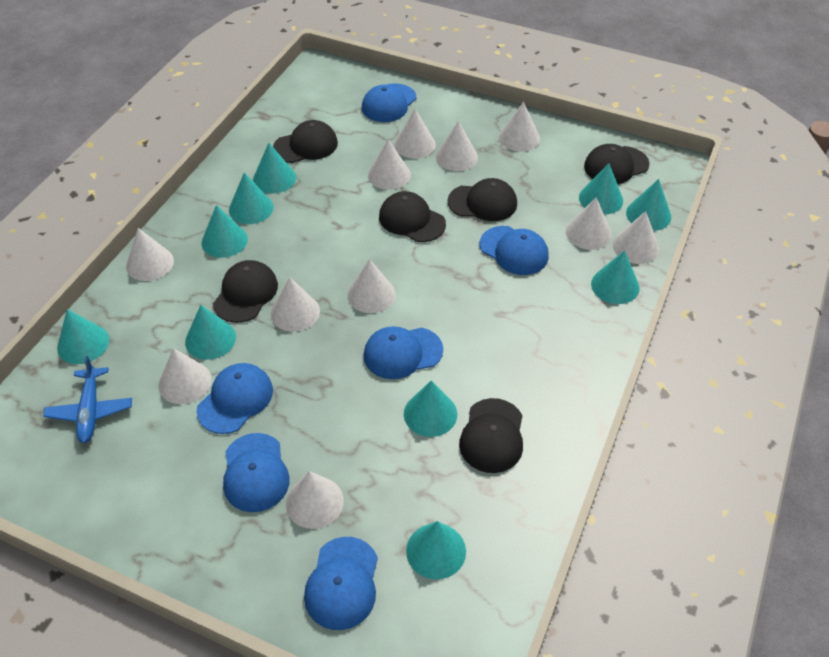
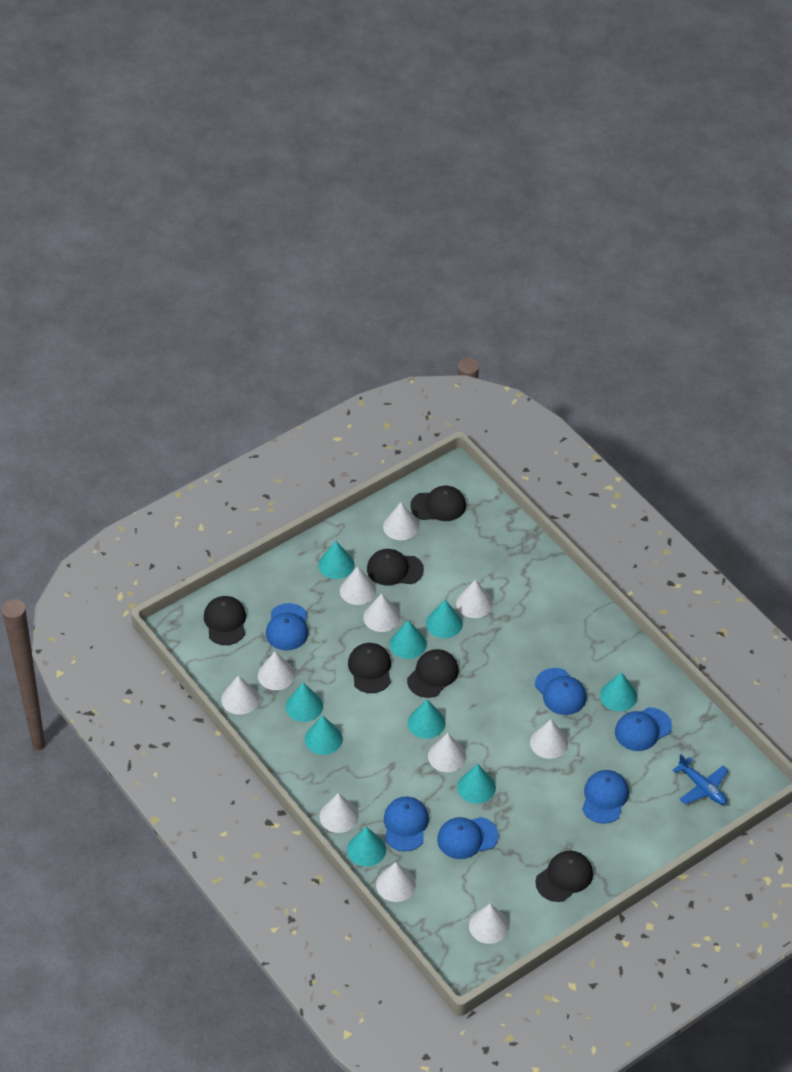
turquoise cone: 10 -> 9

